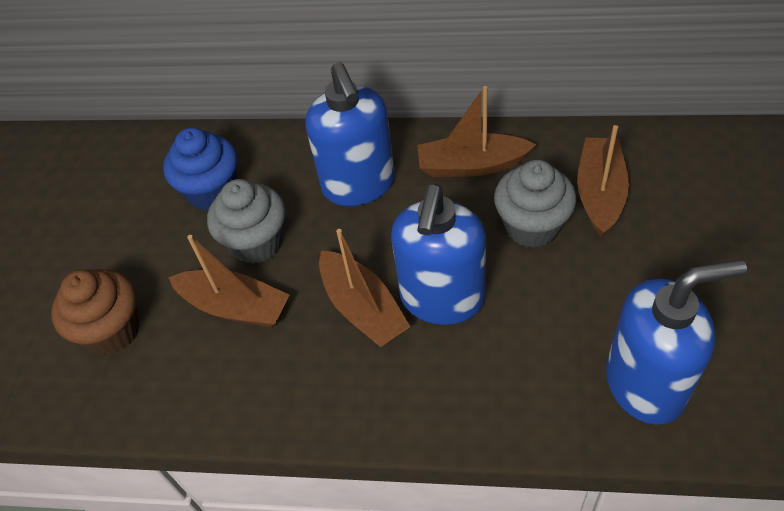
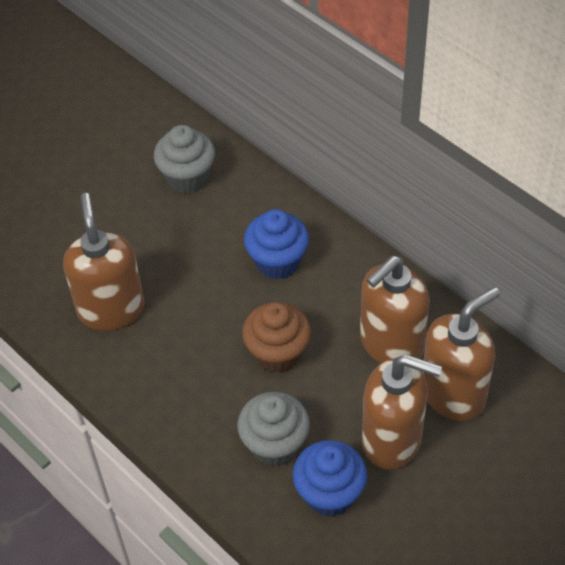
blue cupcake: 1 -> 2
blue soap dispenser: 3 -> 0
brown boat: 4 -> 0
brown soap dispenser: 0 -> 4

